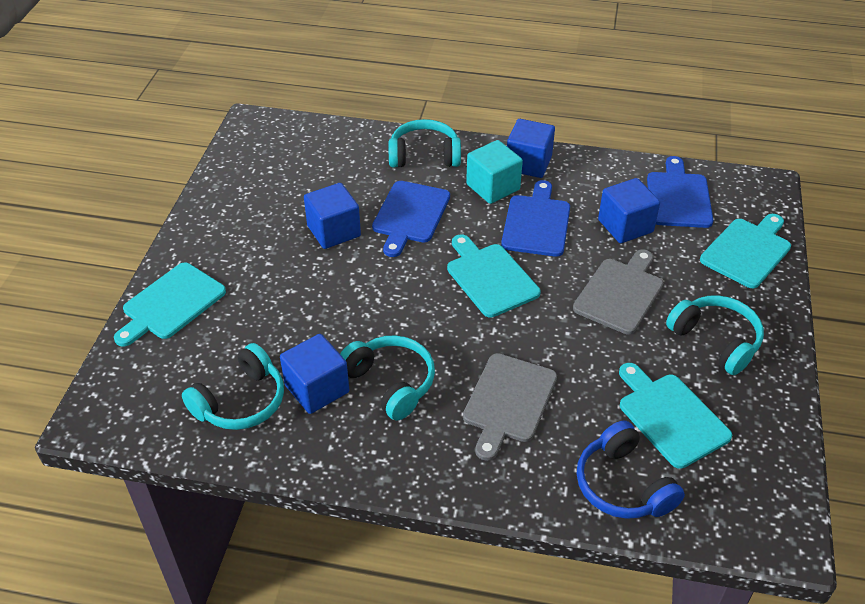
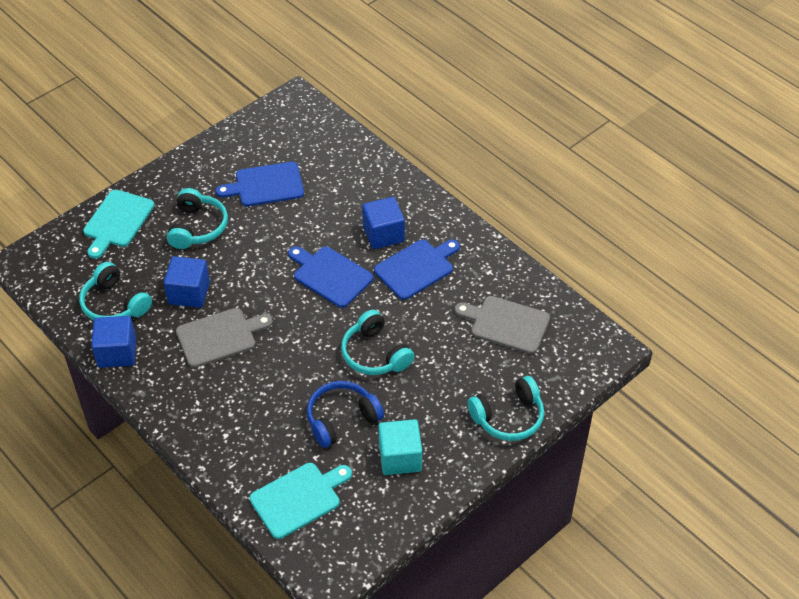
blue cube: 4 -> 3
turquoise cutting board: 4 -> 2

